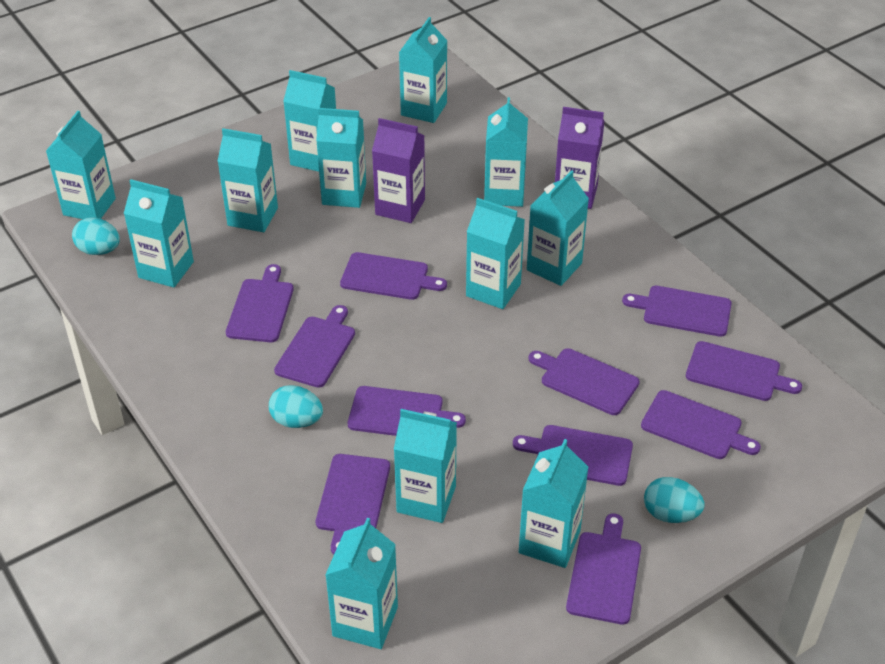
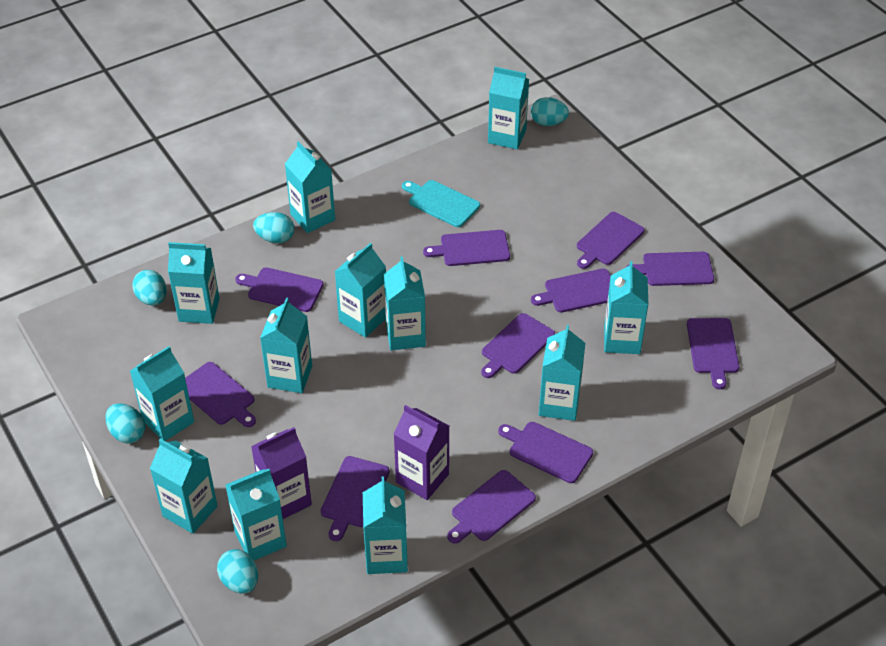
turquoise cutting board: 0 -> 1
turquoise egg: 3 -> 5

